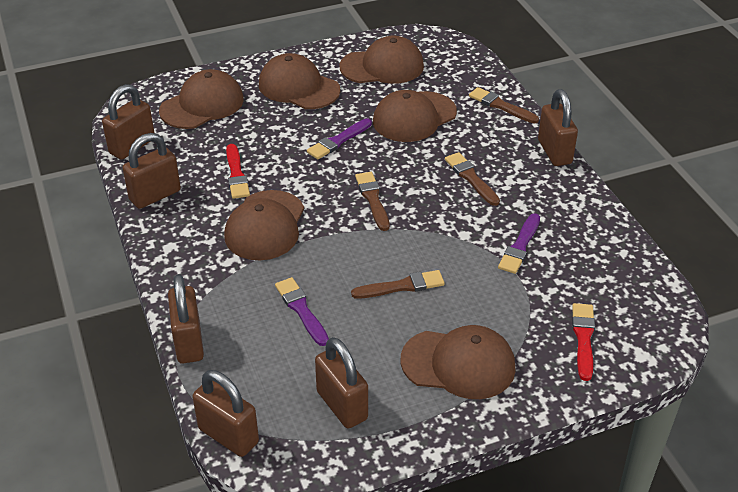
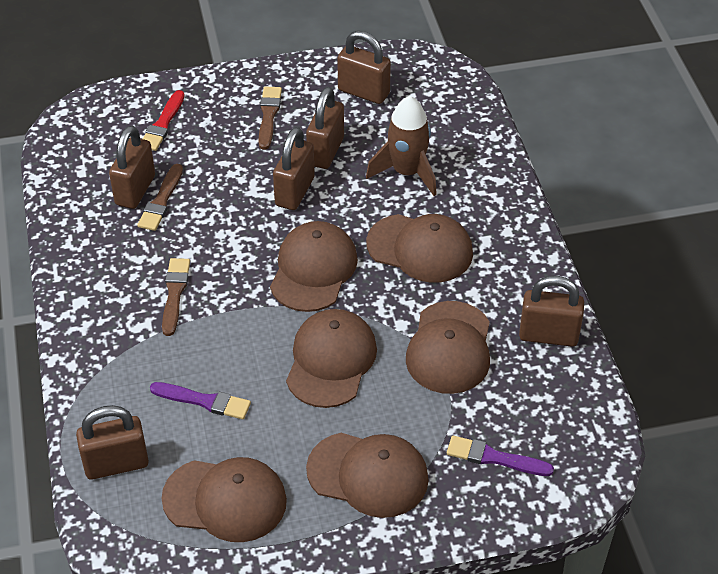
brown brush: 4 -> 3
brown rocket: 0 -> 1
purple brush: 3 -> 2
red brush: 2 -> 1

